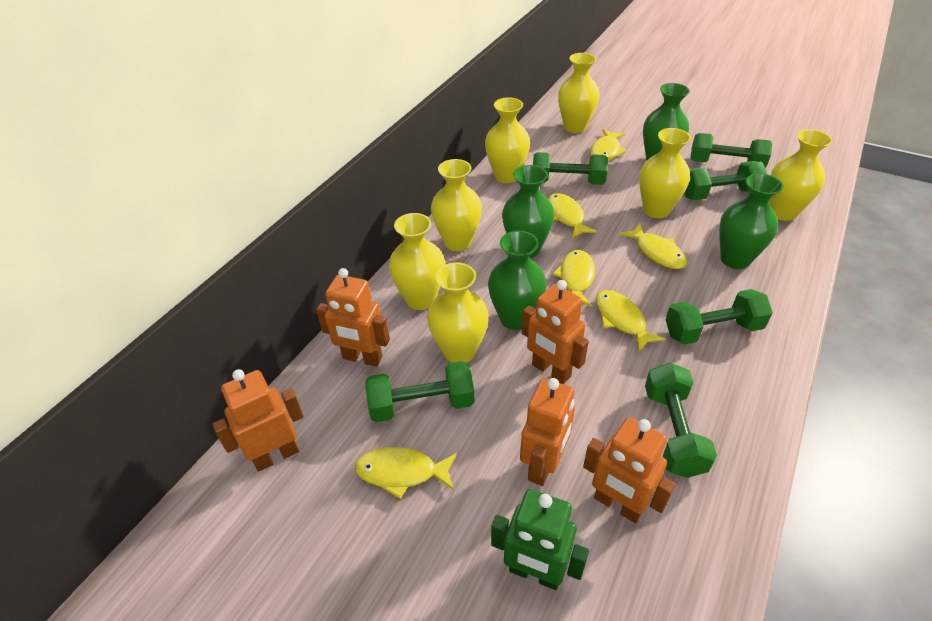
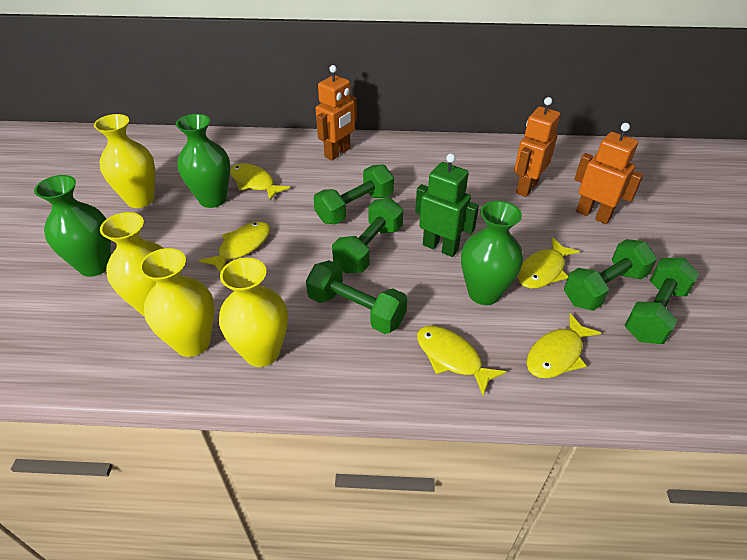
green dumbbell: 6 -> 5
green vase: 4 -> 3
orange robot: 5 -> 3
yellow fish: 6 -> 5
yellow vase: 7 -> 4

